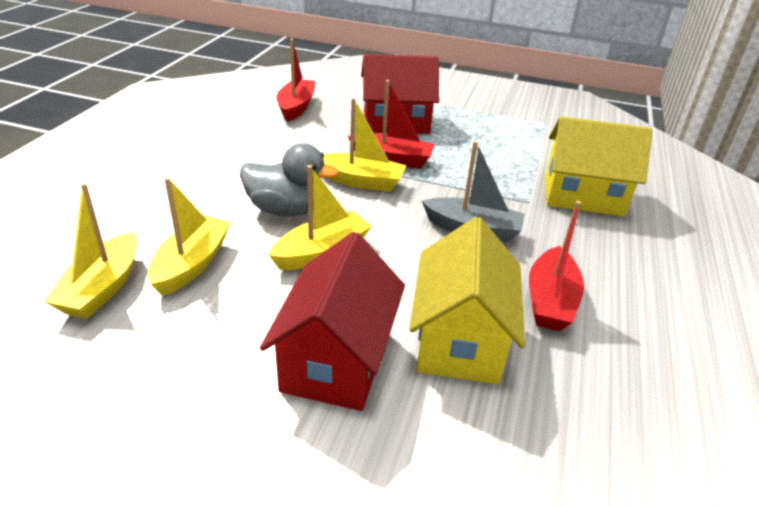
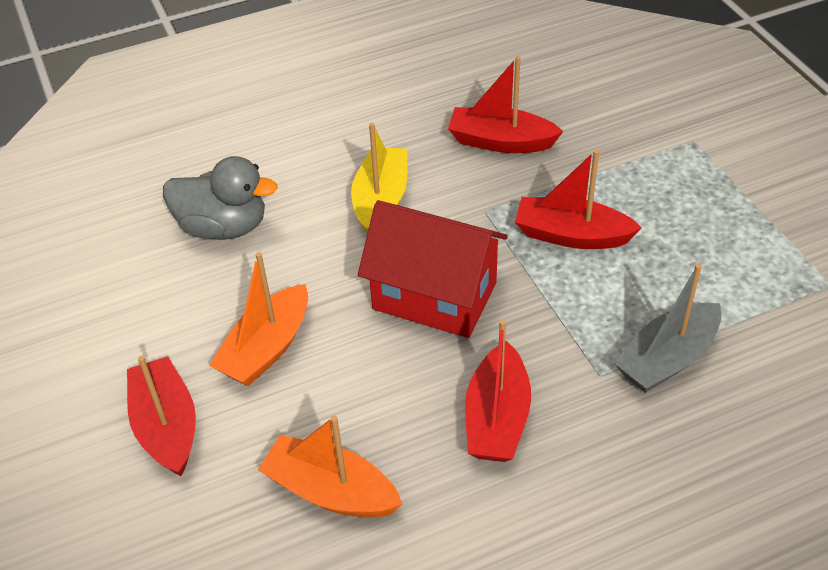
orange boat: 0 -> 2
red boat: 3 -> 4
red house: 2 -> 1
yellow boat: 4 -> 1
yellow house: 2 -> 0

